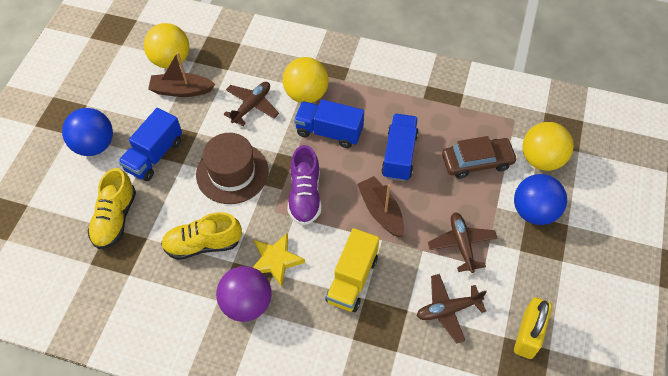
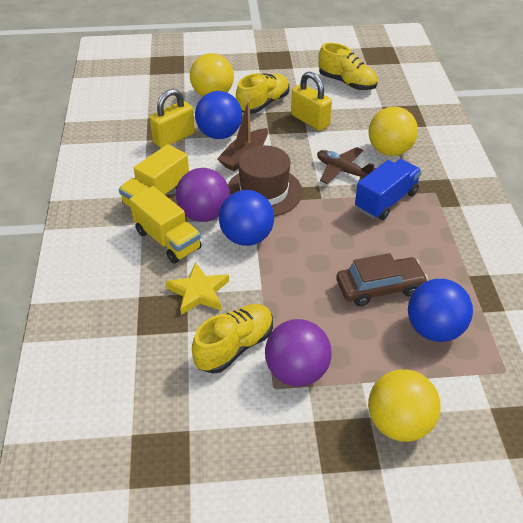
blue ball: 2 -> 3
blue truck: 3 -> 1
brown boat: 2 -> 1
brown plane: 3 -> 1
purple ball: 1 -> 2
purple shoe: 1 -> 0
yellow padlock: 1 -> 2
yellow shoe: 2 -> 3
yellow truck: 1 -> 2

